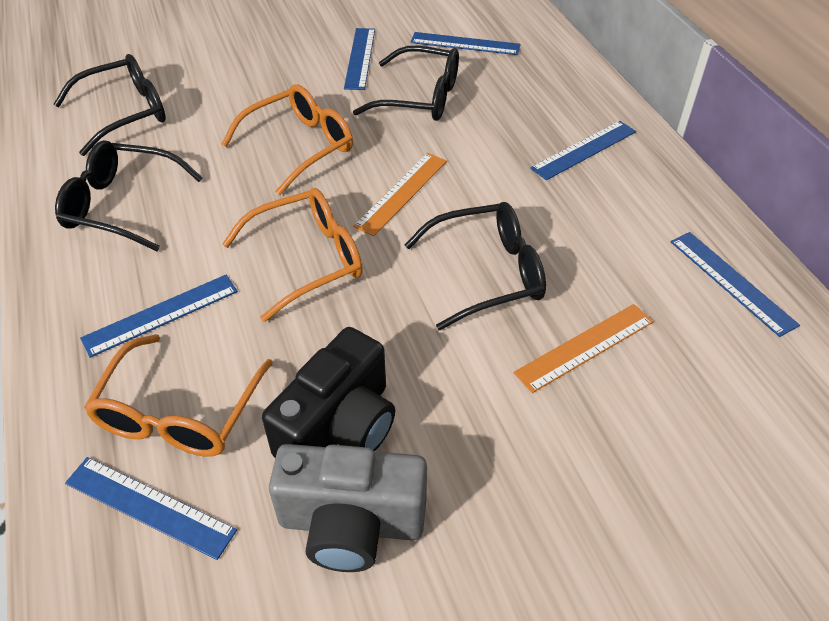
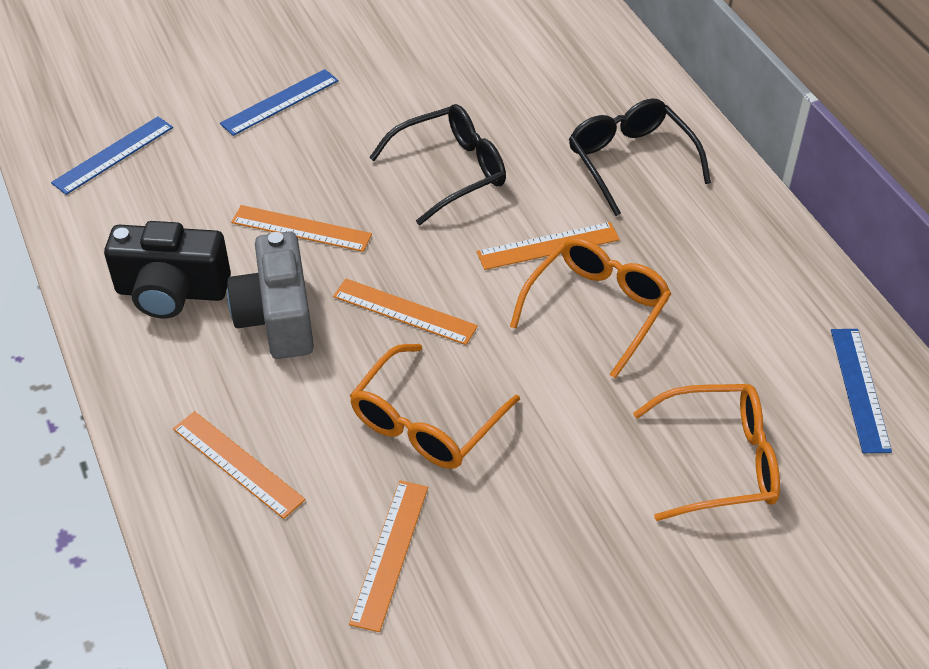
black glasses: 4 -> 2
blue ruler: 6 -> 3
orange ruler: 2 -> 5

